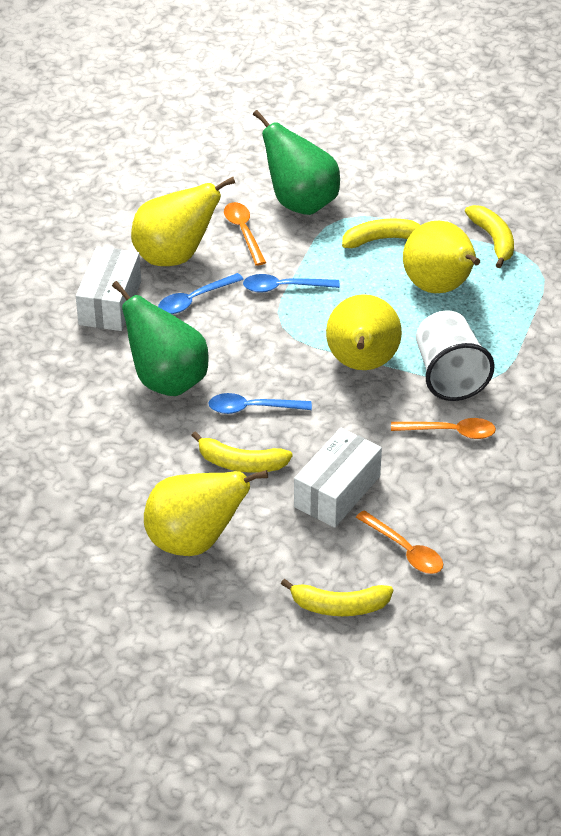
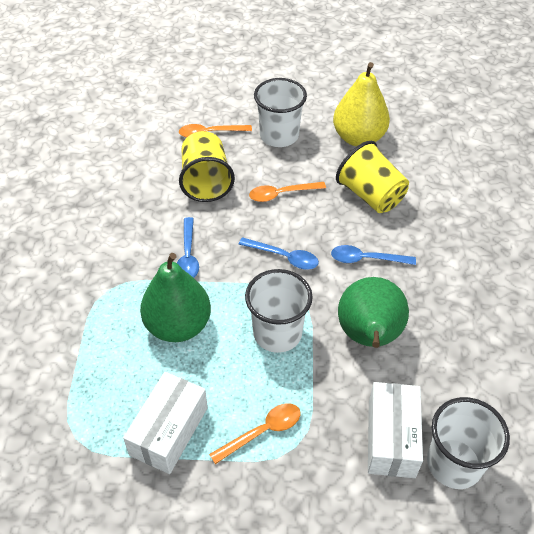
white cup: 1 -> 3
yellow banana: 4 -> 0
yellow cup: 0 -> 2
yellow pear: 4 -> 1

